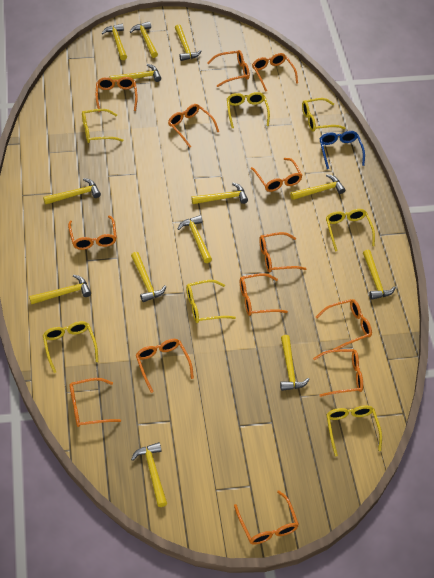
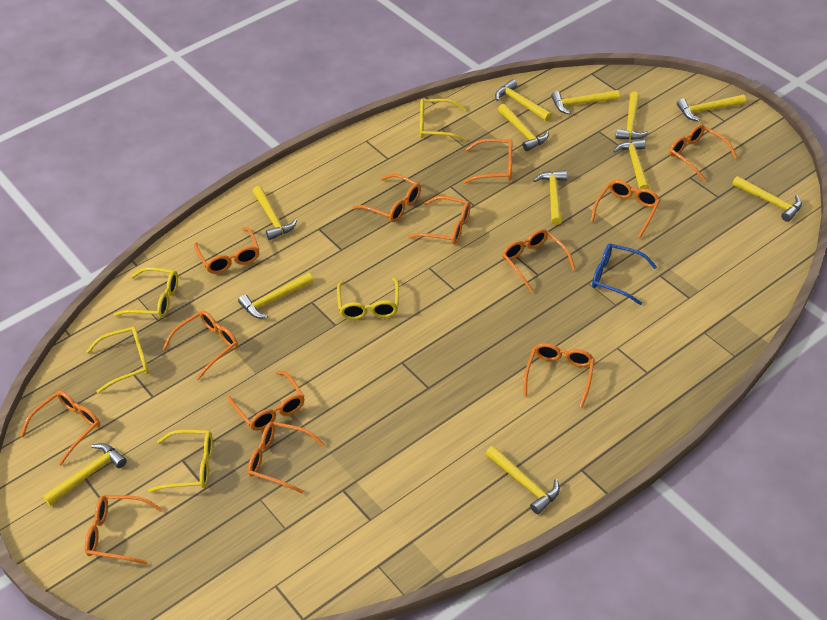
yellow glasses: 7 -> 5
yellow hammer: 13 -> 12

